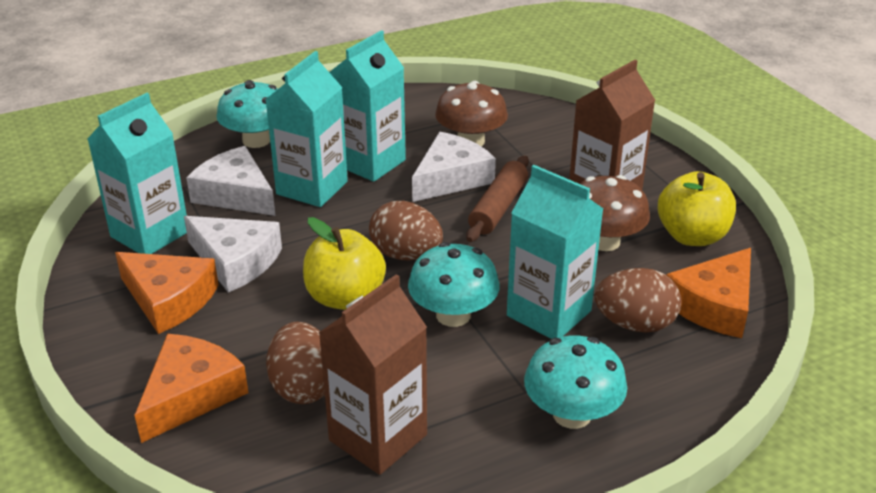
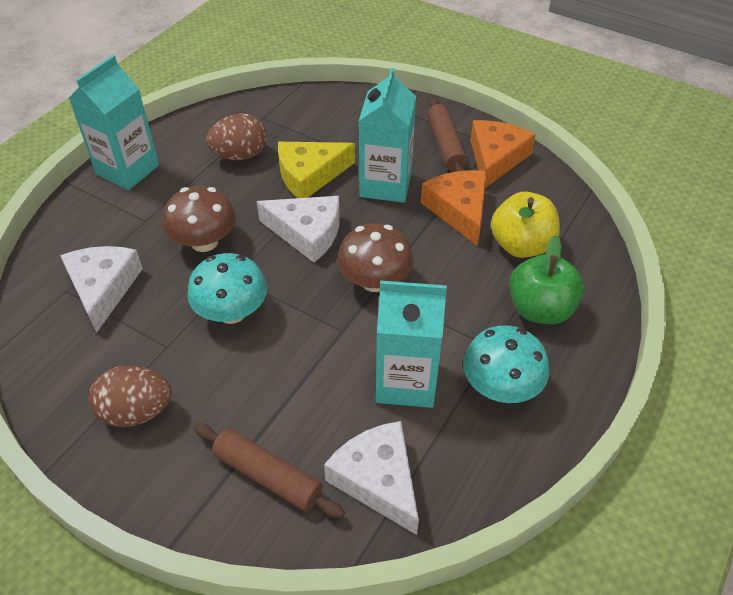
brown carton: 2 -> 0
brown egg: 3 -> 2
brown rolling pin: 1 -> 2
green apple: 0 -> 1
orange cheese: 3 -> 2
turquoise carton: 4 -> 3
turquoise mushroom: 3 -> 2
yellow apple: 2 -> 1
yellow cheese: 0 -> 1

